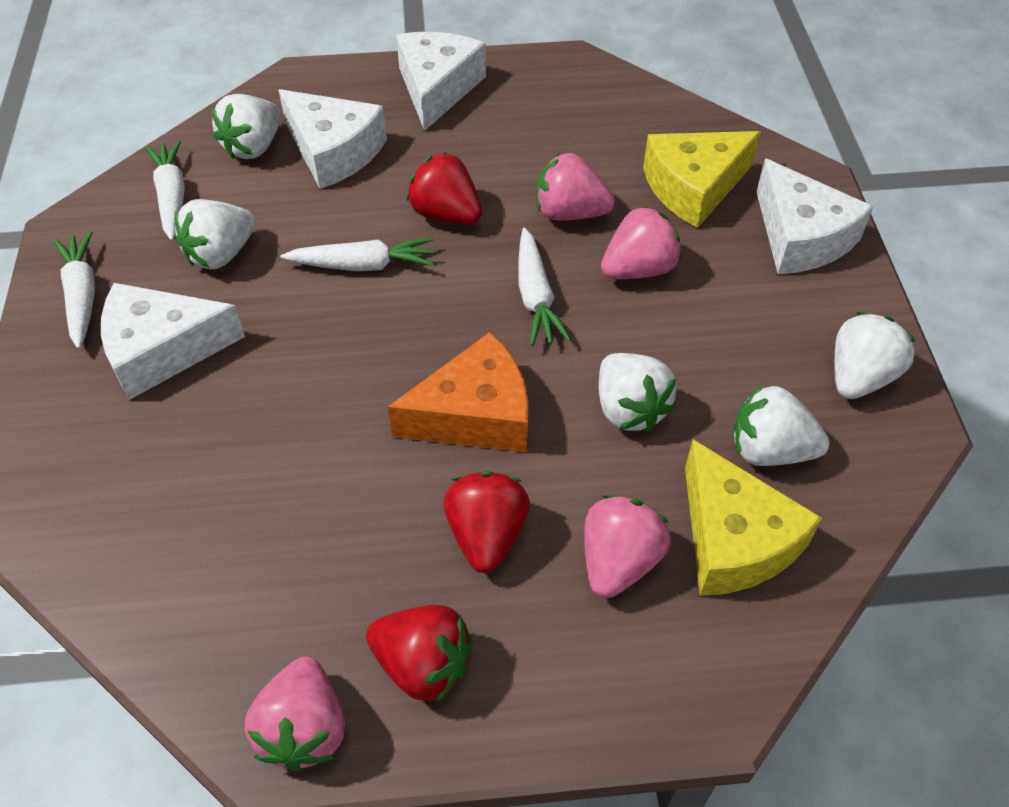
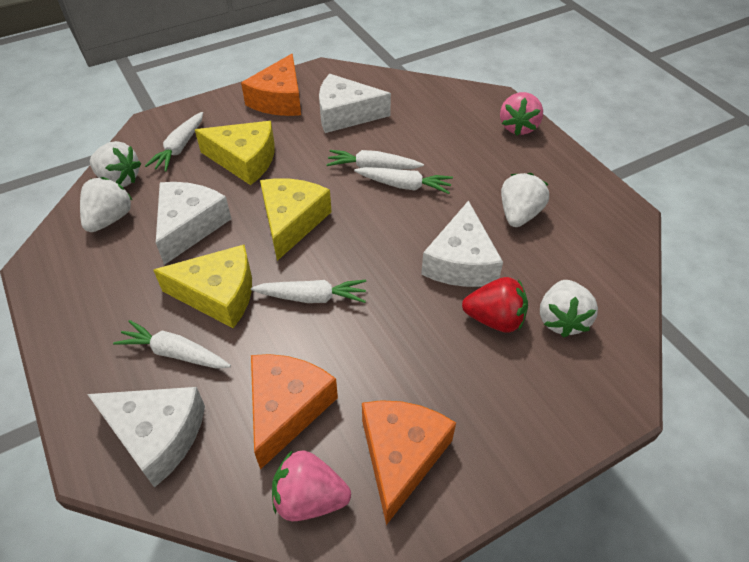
orange cheese: 1 -> 3
pink strawberry: 4 -> 2
red strawberry: 3 -> 1
white carrot: 4 -> 5
white strawberry: 5 -> 4
yellow cheese: 2 -> 3

